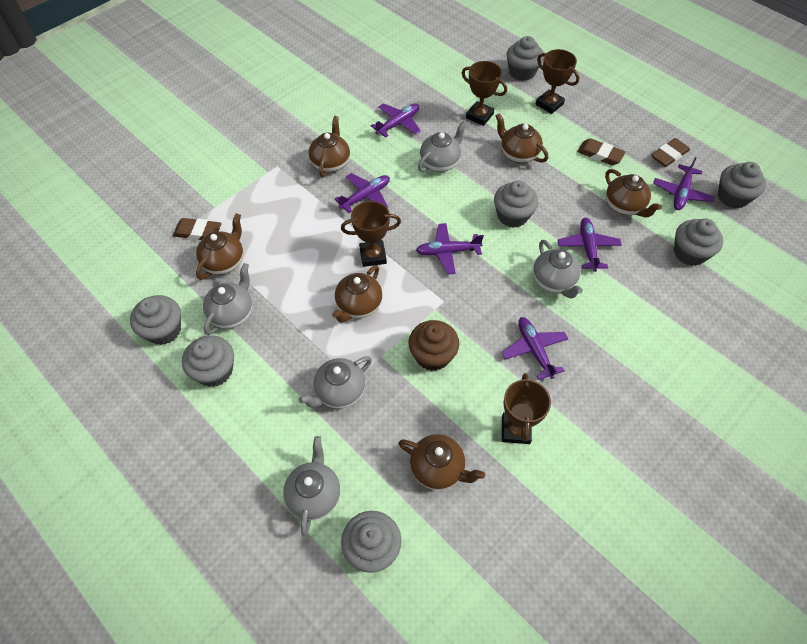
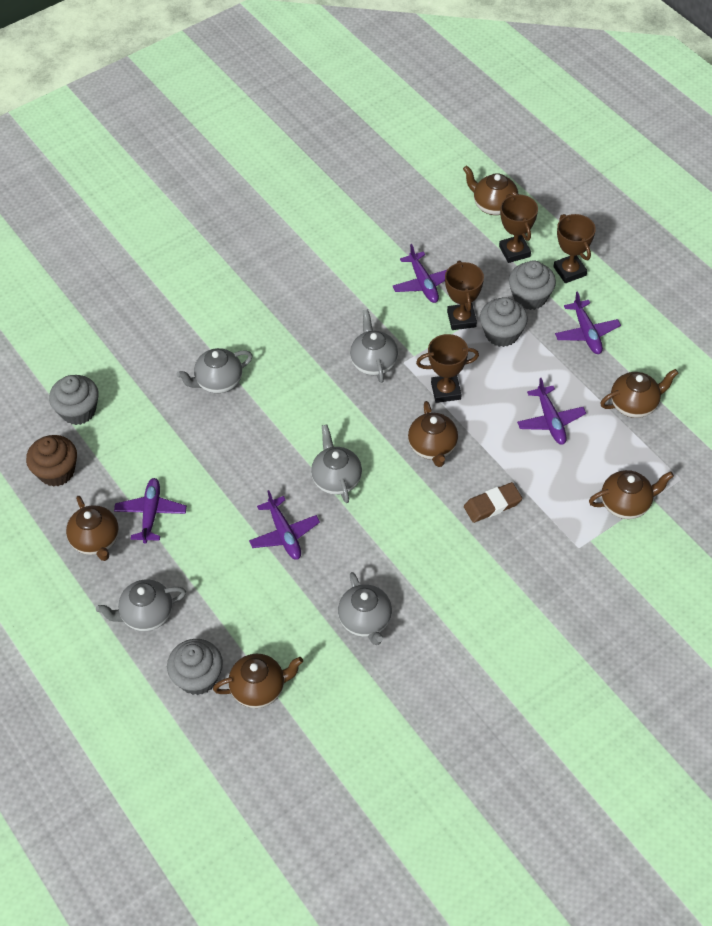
brown eraser: 3 -> 1
grey cupcake: 7 -> 4
purple plane: 6 -> 5

